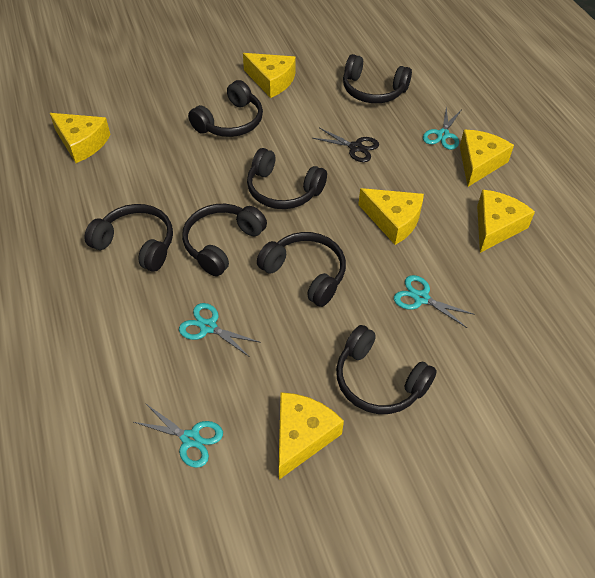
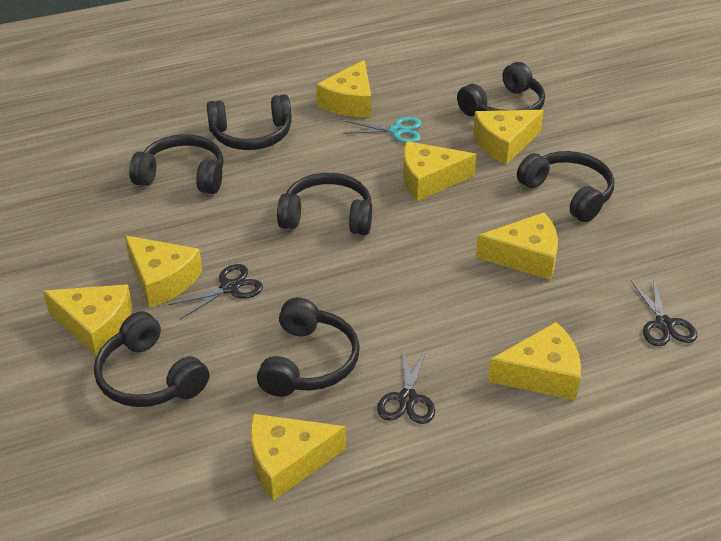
black scissors: 1 -> 3
turquoise scissors: 4 -> 1
yellow cheese: 6 -> 8

